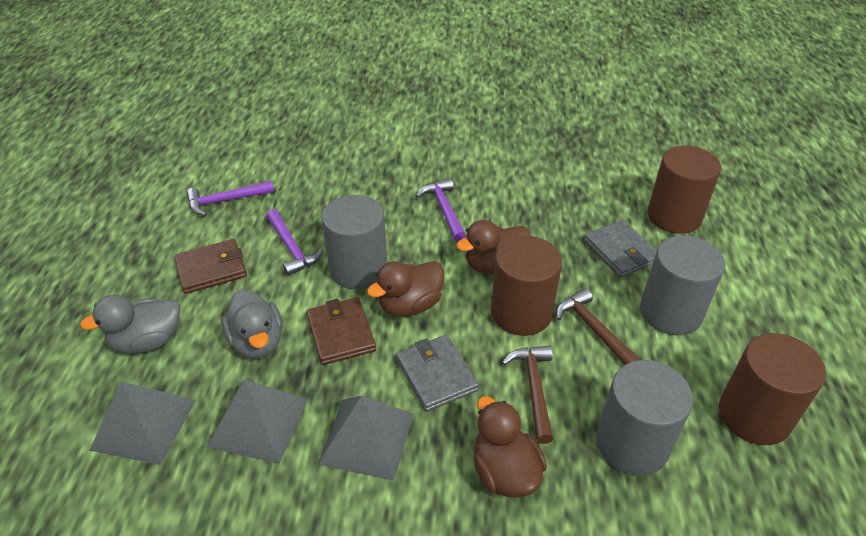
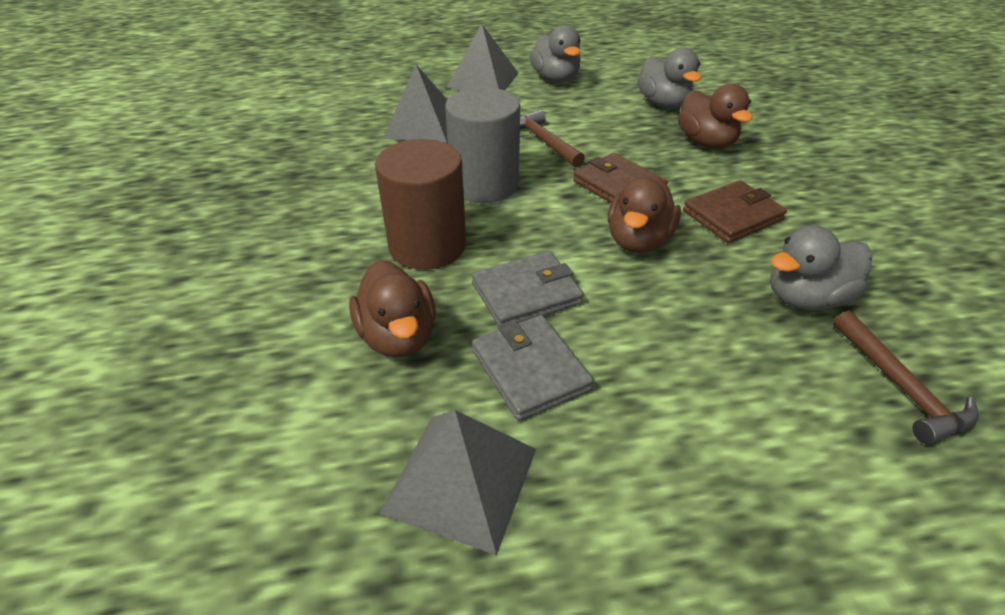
brown cylinder: 3 -> 1
grey cylinder: 3 -> 1
grey duck: 2 -> 3
purple hammer: 3 -> 0

